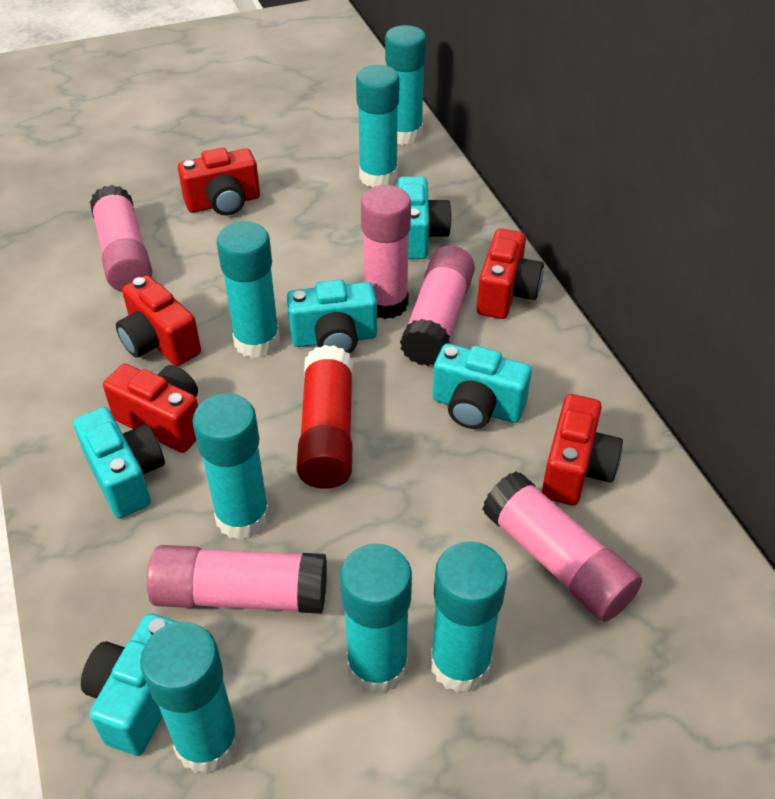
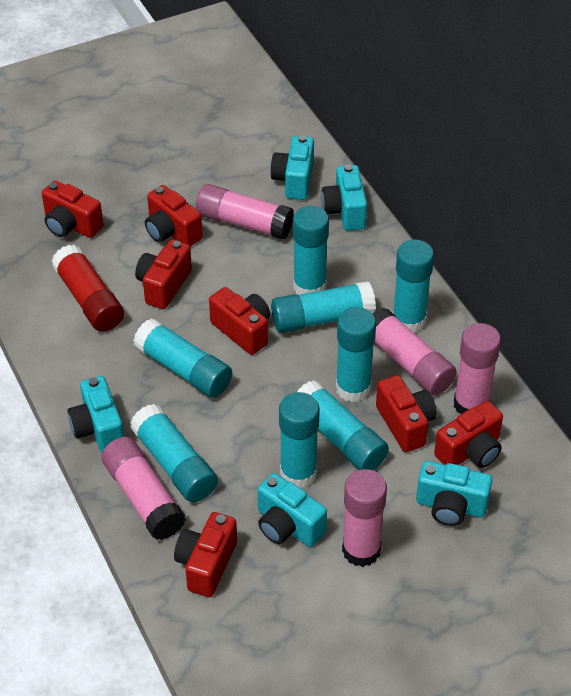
red camera: 5 -> 7
turquoise glue stick: 7 -> 8

